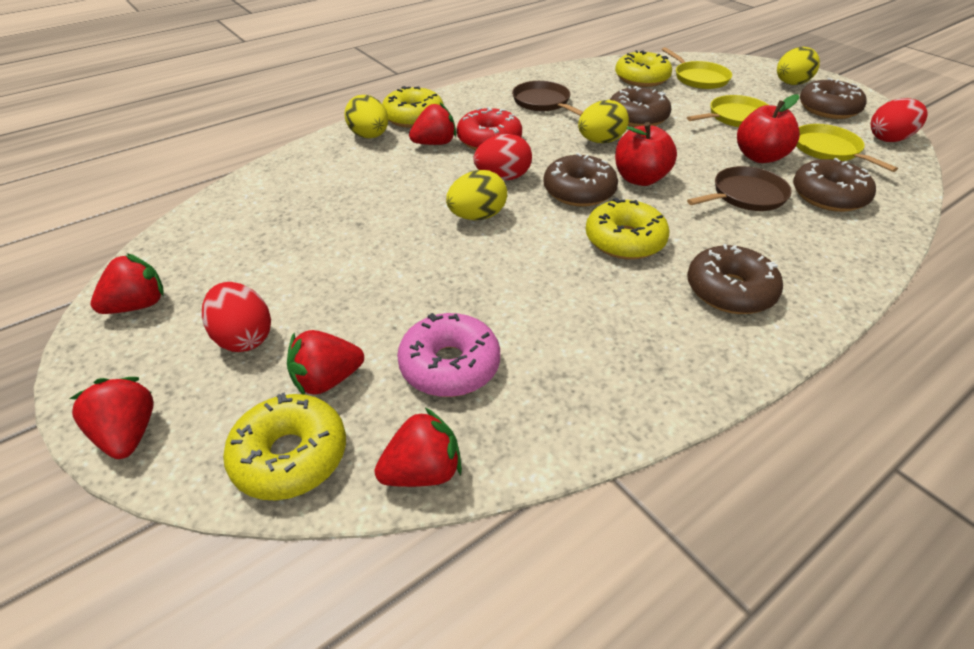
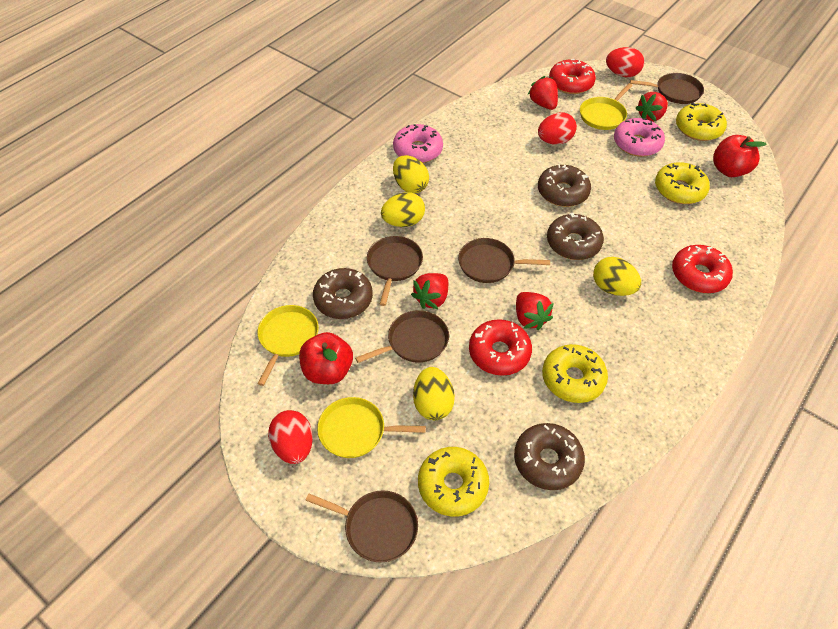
brown donut: 5 -> 4
brown pan: 2 -> 5
pink donut: 1 -> 2
red donut: 1 -> 3
red strawberry: 5 -> 4

